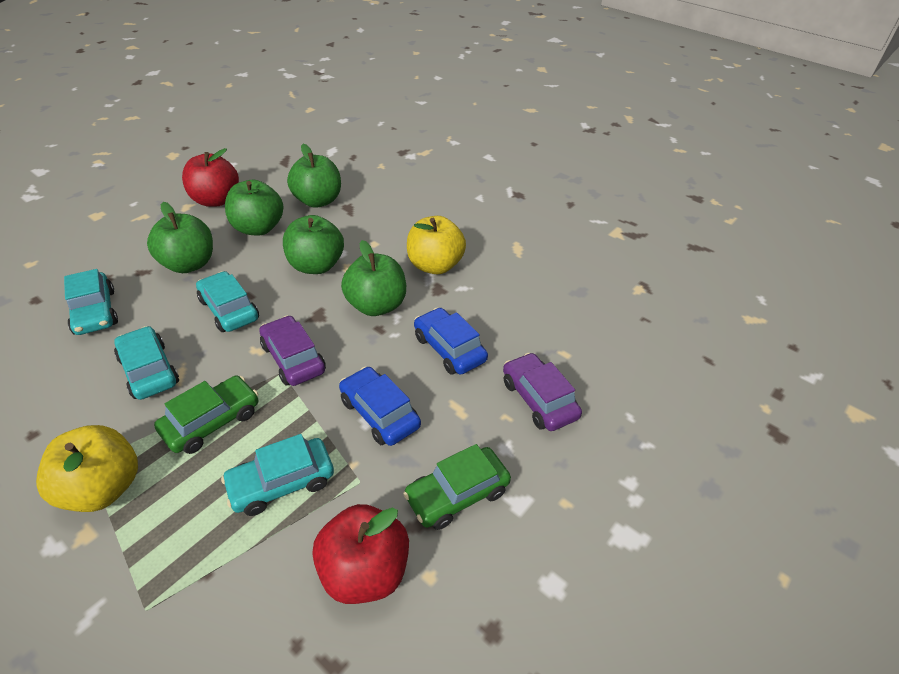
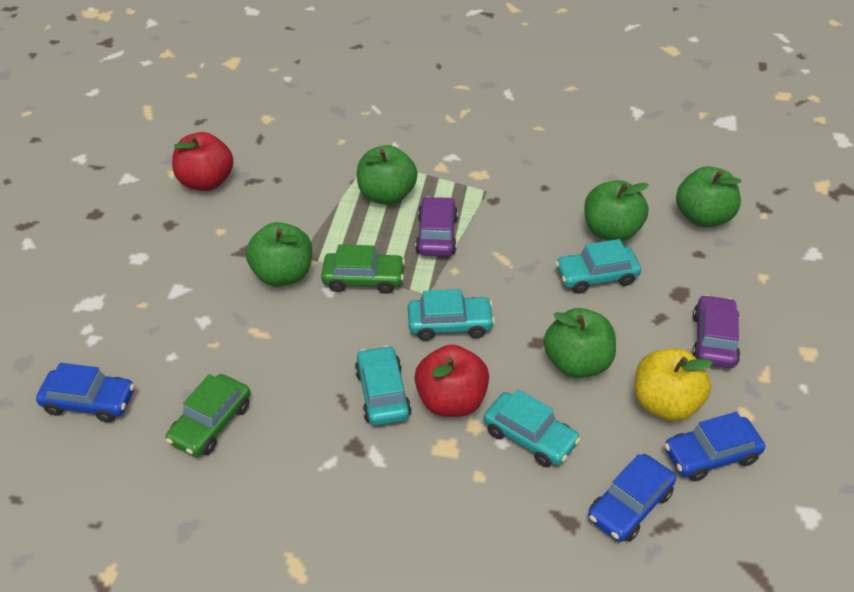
blue car: 2 -> 3
yellow apple: 2 -> 1

